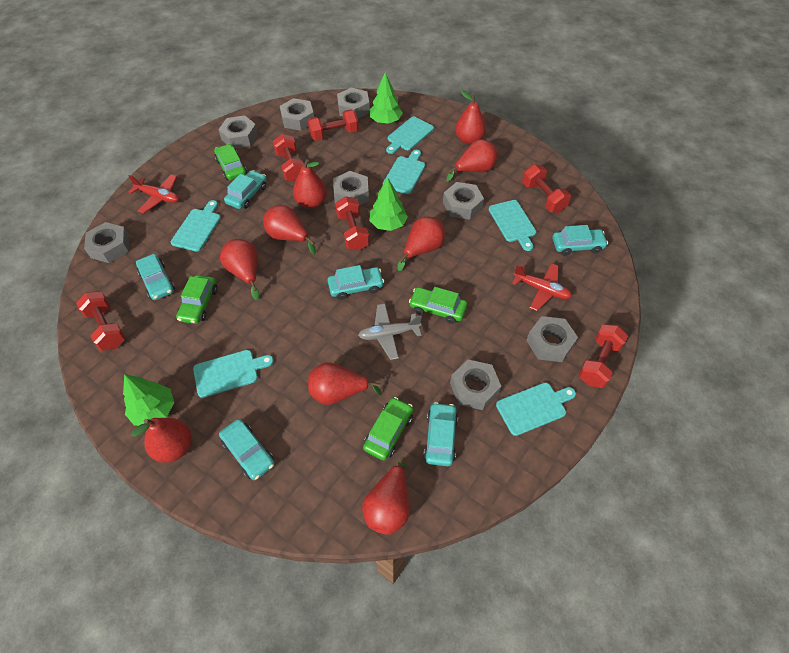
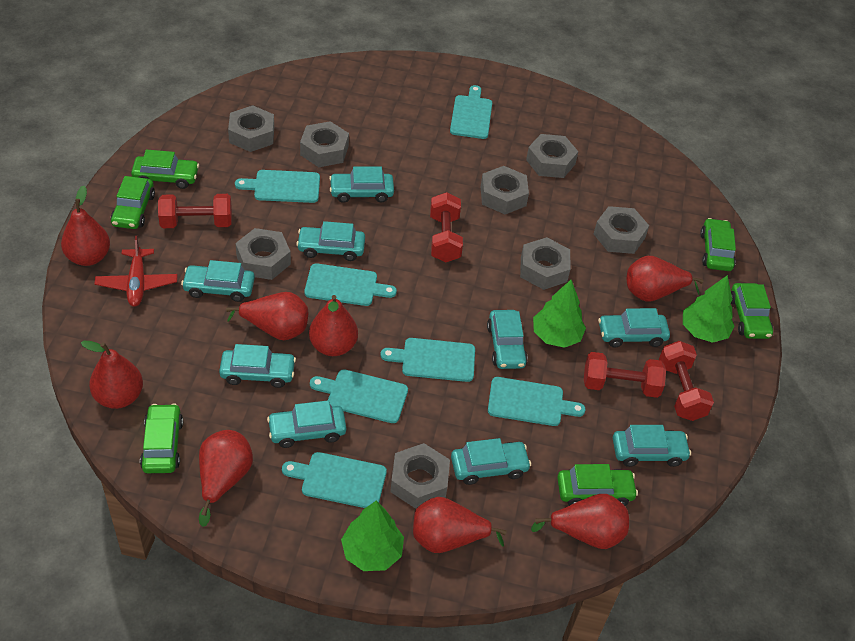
green car: 4 -> 6
grey plane: 1 -> 0
red dumbbell: 6 -> 4
red pear: 9 -> 8
red plane: 2 -> 1
turquoise car: 6 -> 9
turquoise cutting board: 6 -> 7

